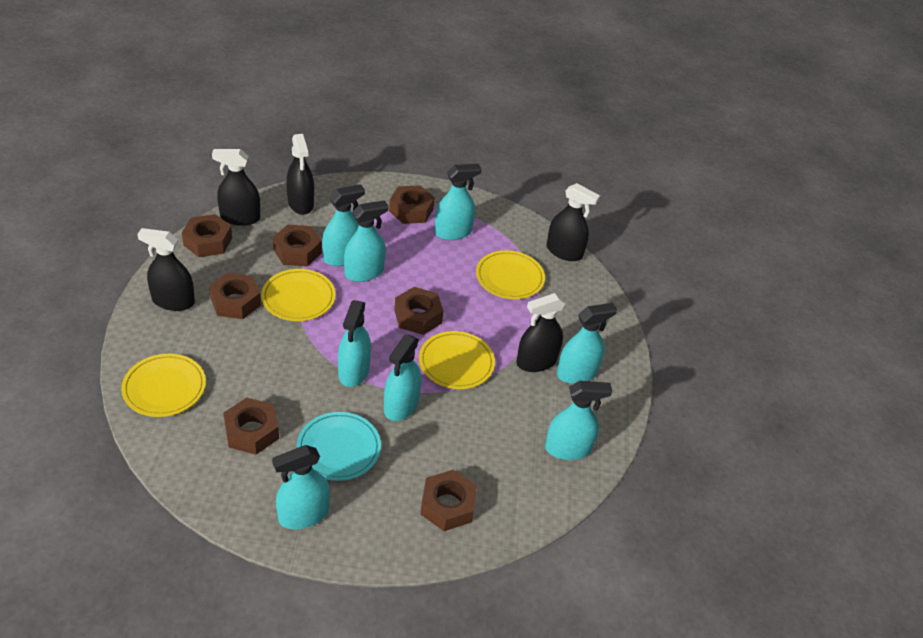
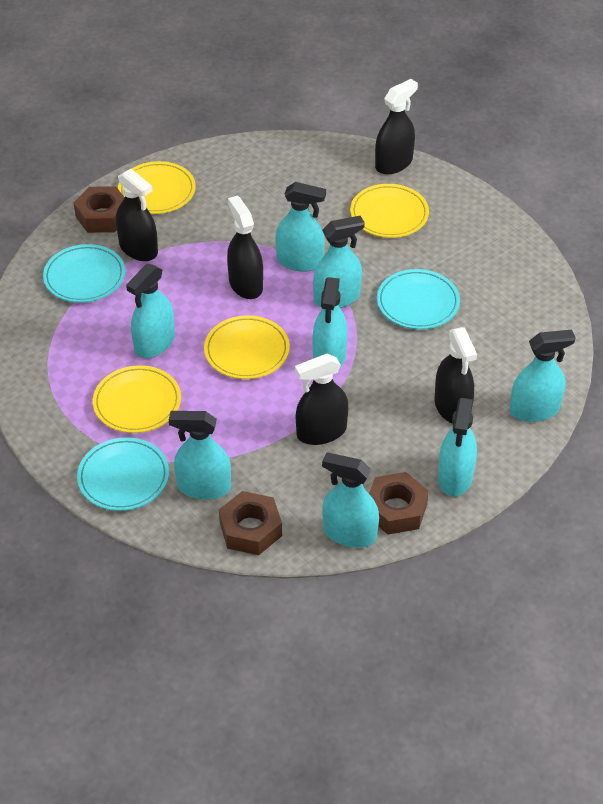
brown nut: 7 -> 3
turquoise plate: 1 -> 3

